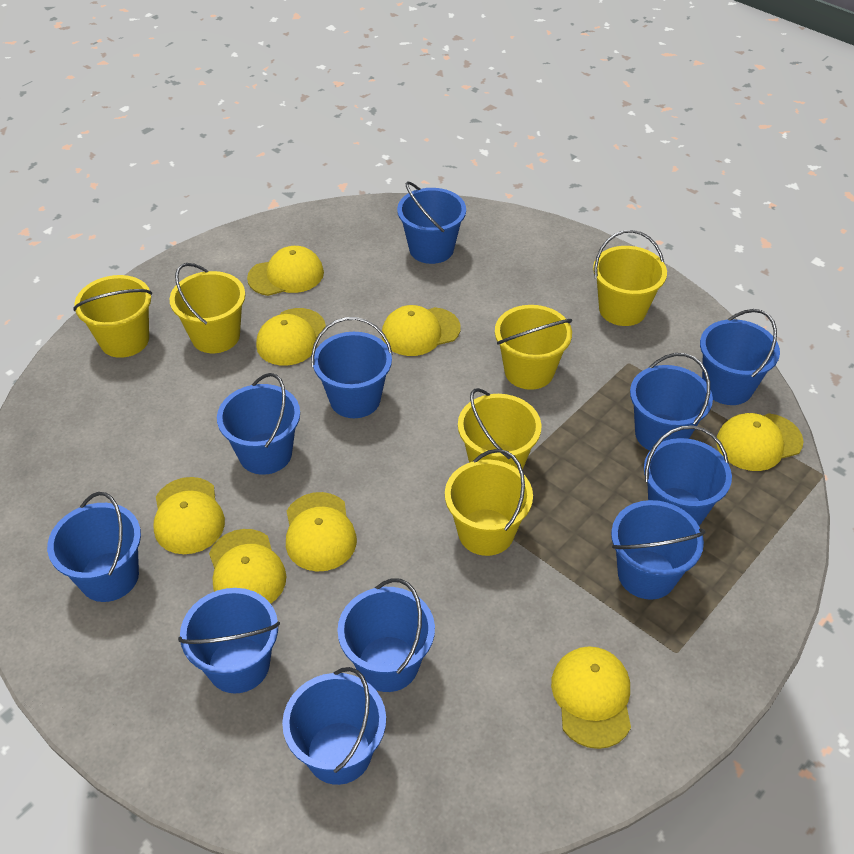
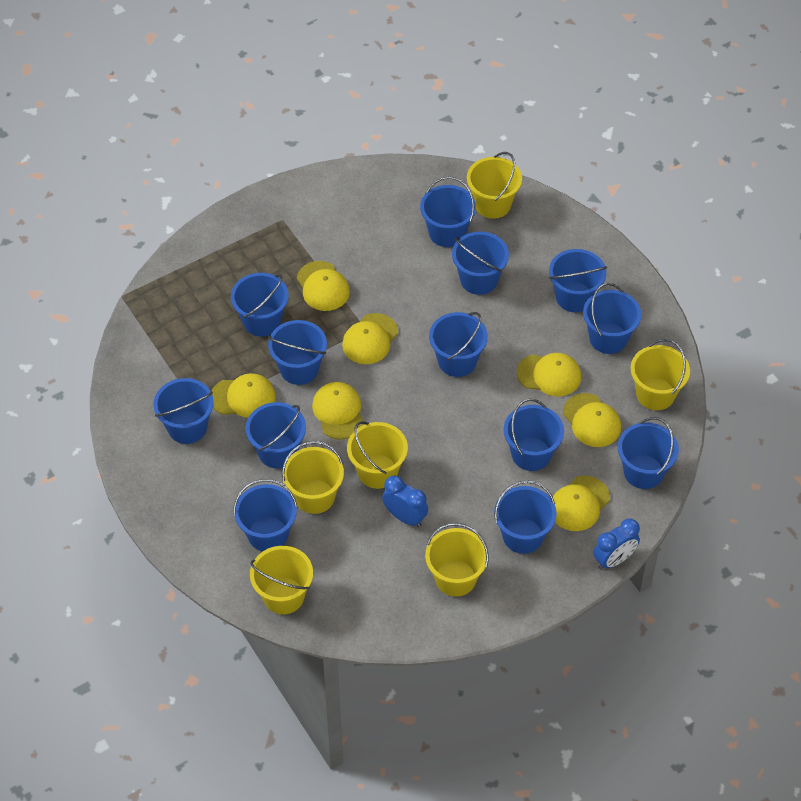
blue bucket: 11 -> 13
blue clock: 0 -> 2
yellow cap: 8 -> 7

